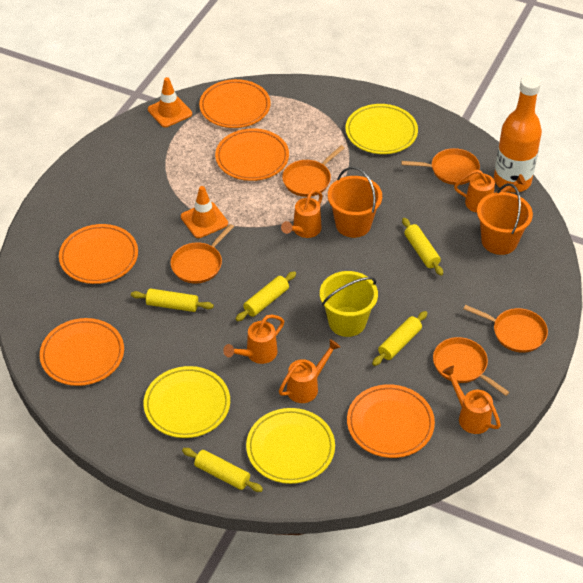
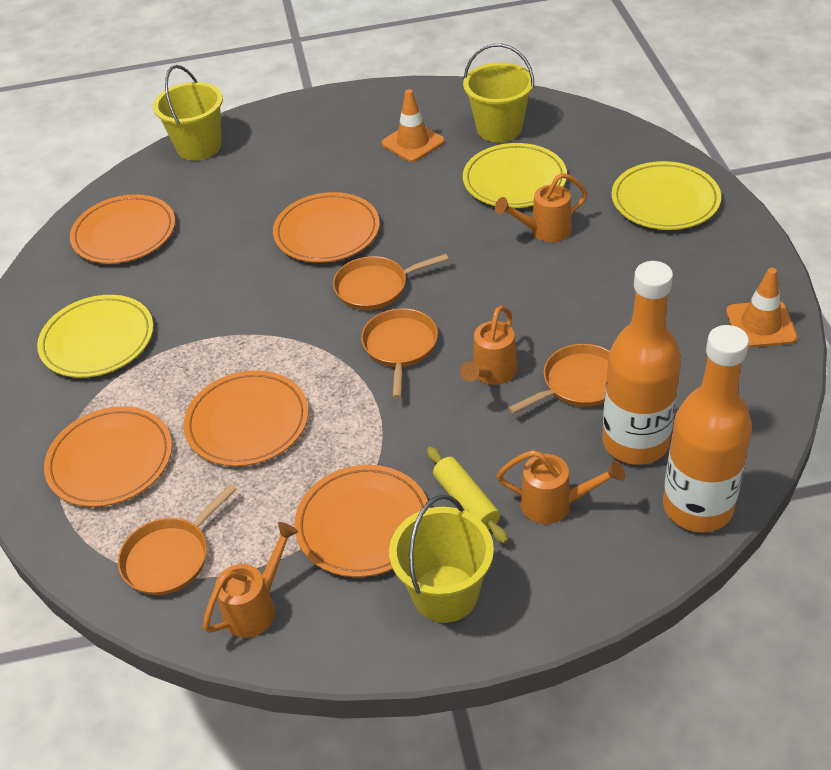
orange bottle: 1 -> 2
orange bucket: 2 -> 0
orange pan: 5 -> 4
orange watering can: 5 -> 4
yellow bucket: 1 -> 3
yellow rolling pin: 5 -> 1

